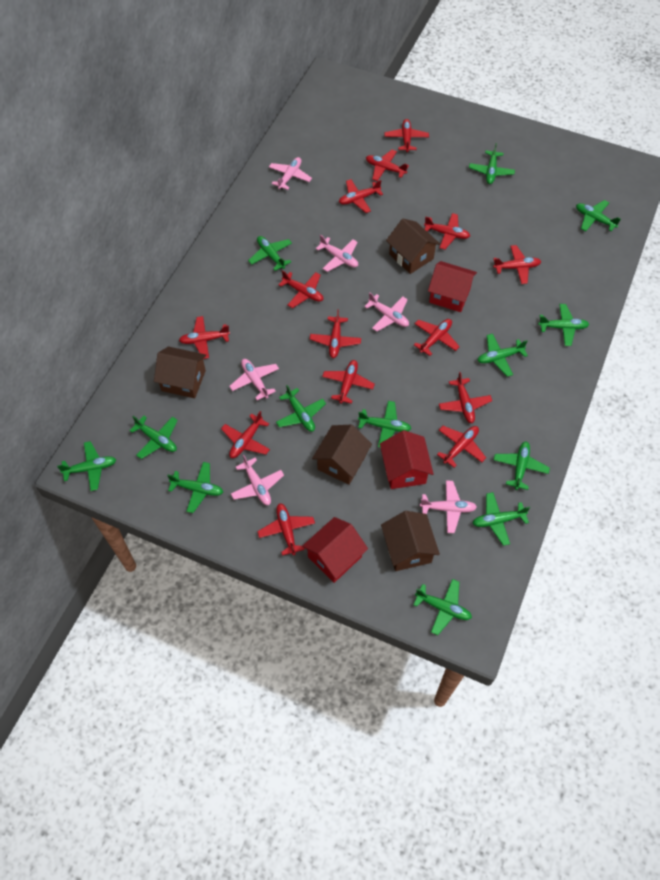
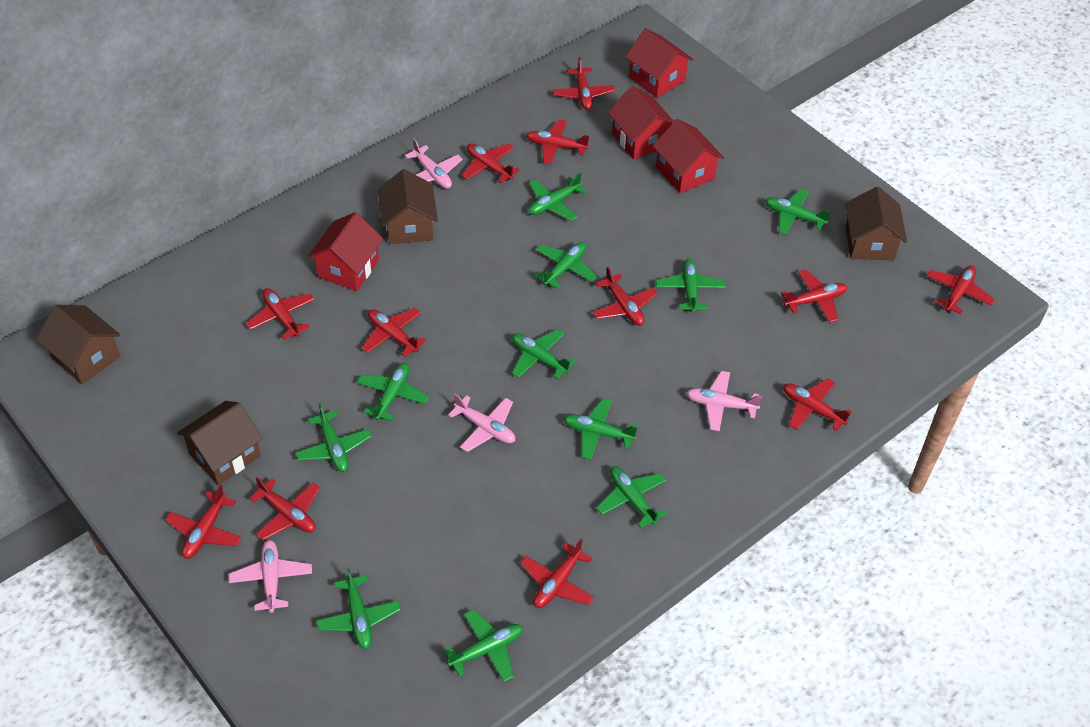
green plane: 13 -> 11
pink plane: 6 -> 4
red house: 3 -> 4
red plane: 14 -> 12

